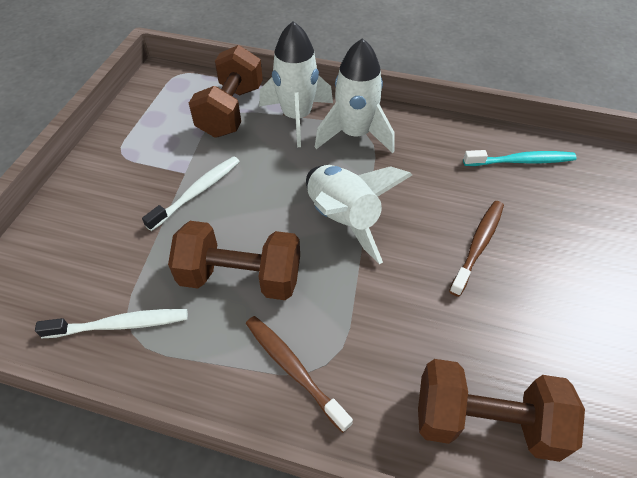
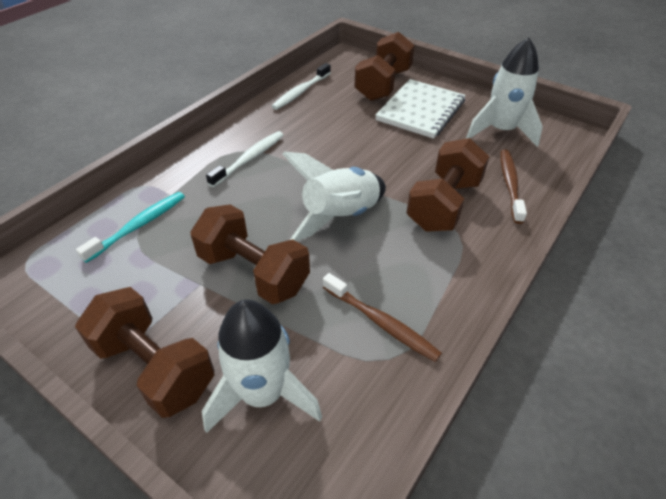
brown dumbbell: 3 -> 4
white notebook: 0 -> 1

